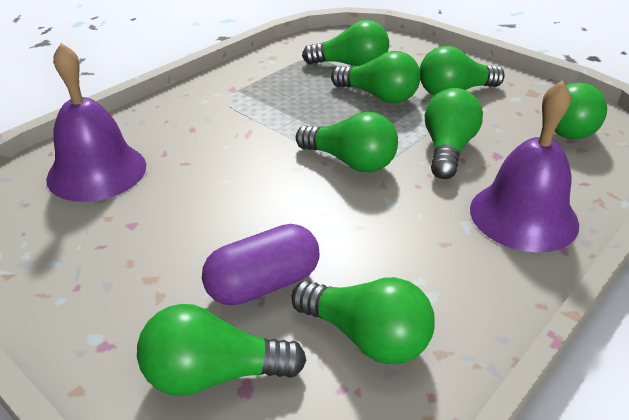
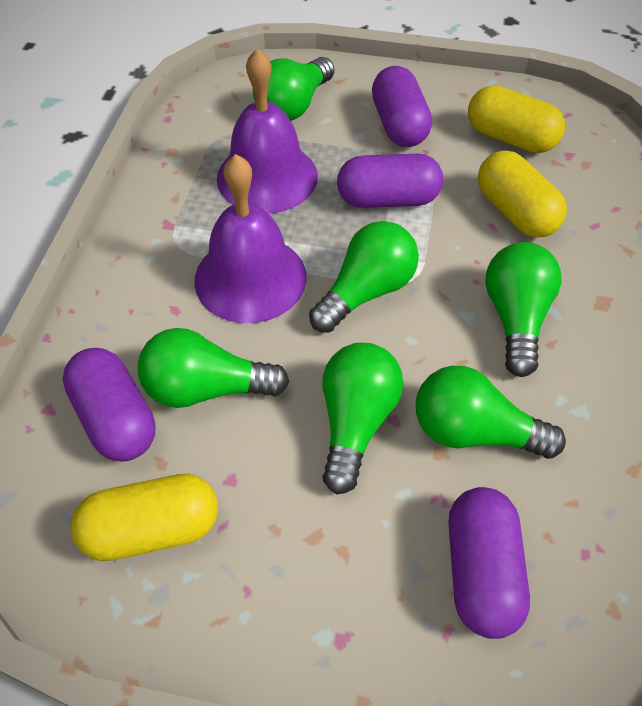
green light bulb: 8 -> 6
purple capsule: 1 -> 4
yellow capsule: 0 -> 3

